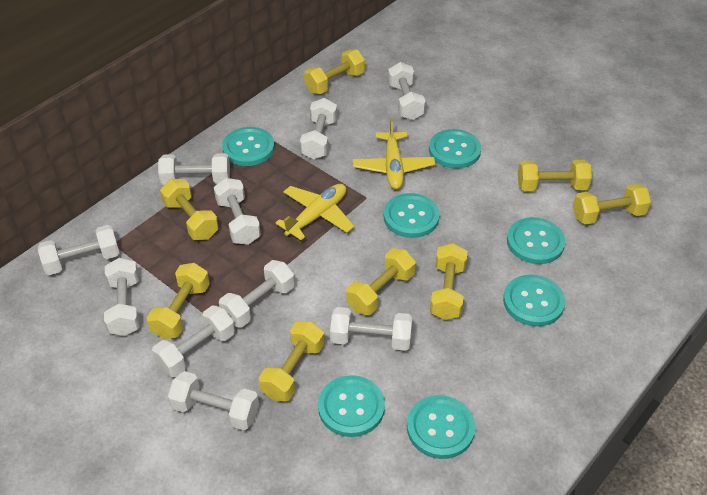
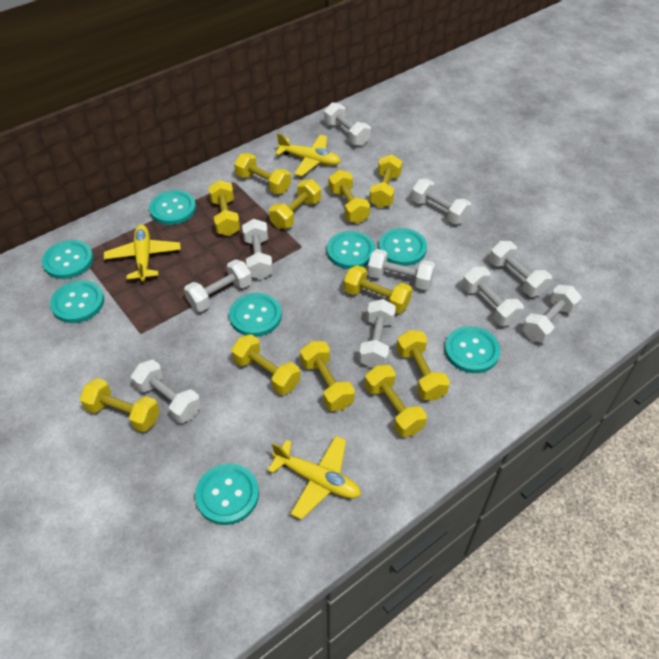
turquoise button: 7 -> 8
yellow dumbbell: 8 -> 11
yellow plane: 2 -> 3

